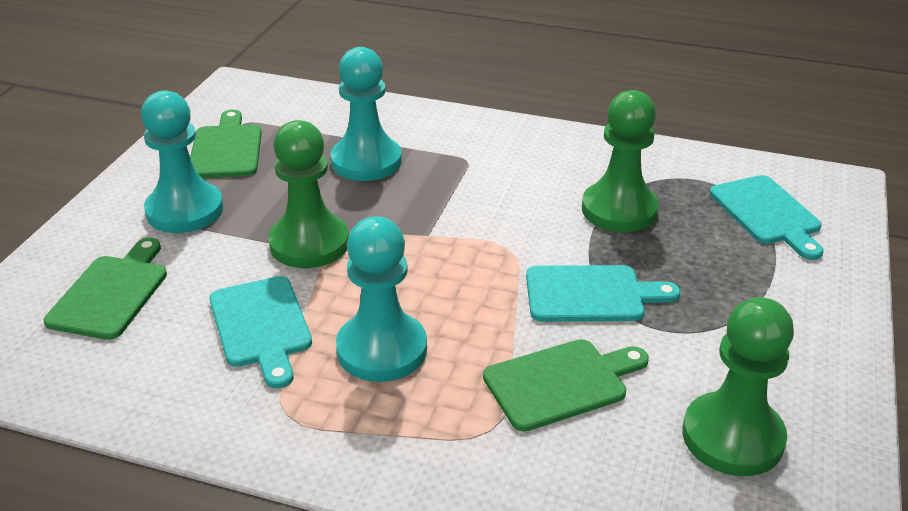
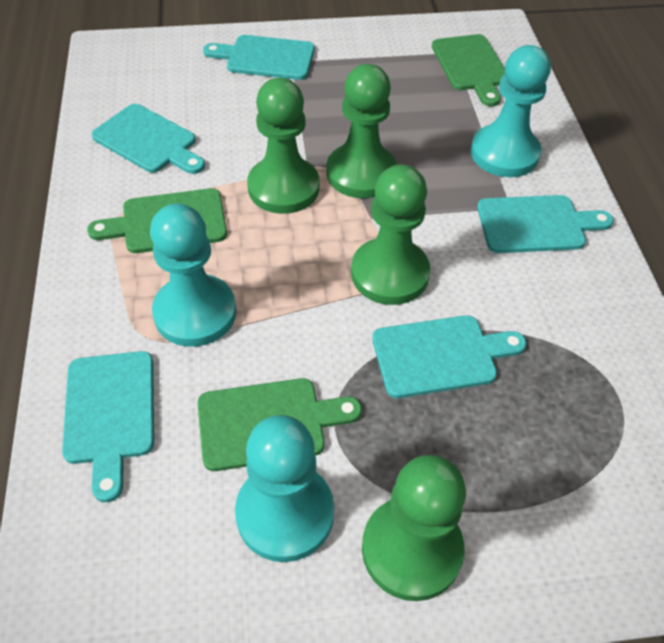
green pawn: 3 -> 4
turquoise cutting board: 3 -> 5

